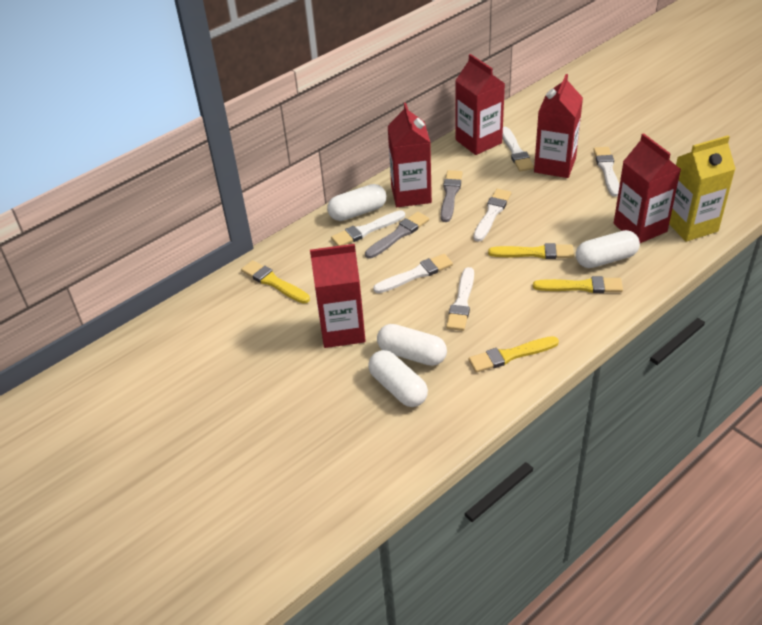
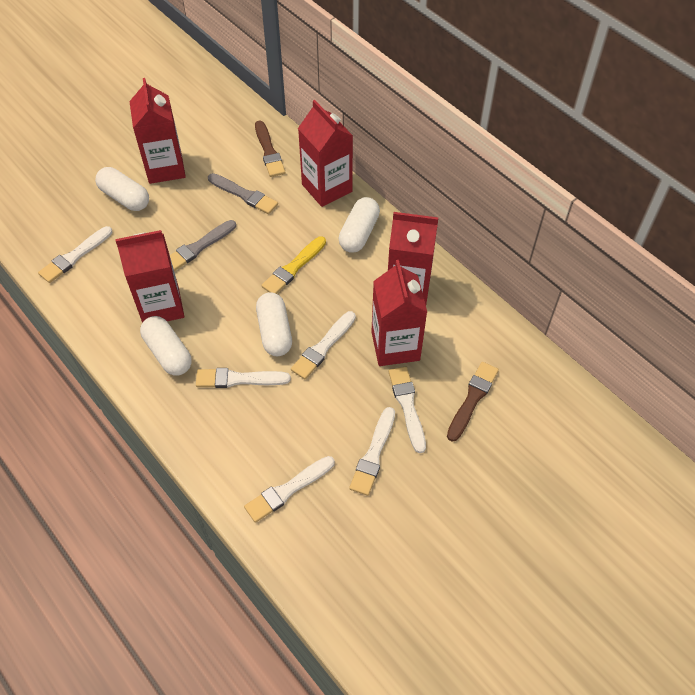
brown brush: 0 -> 2
yellow brush: 4 -> 1
yellow carton: 1 -> 0

